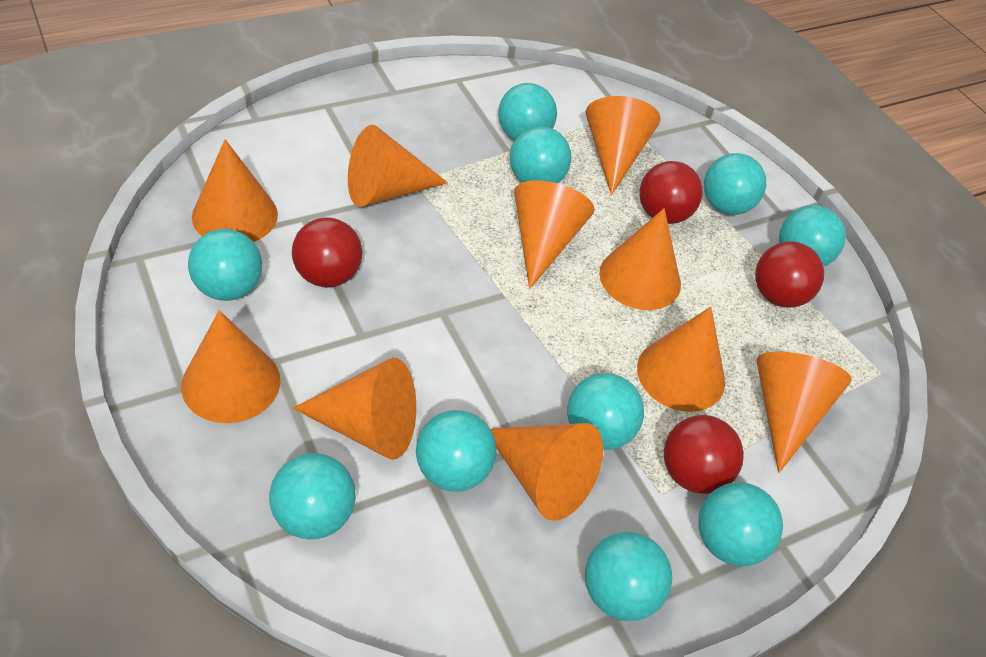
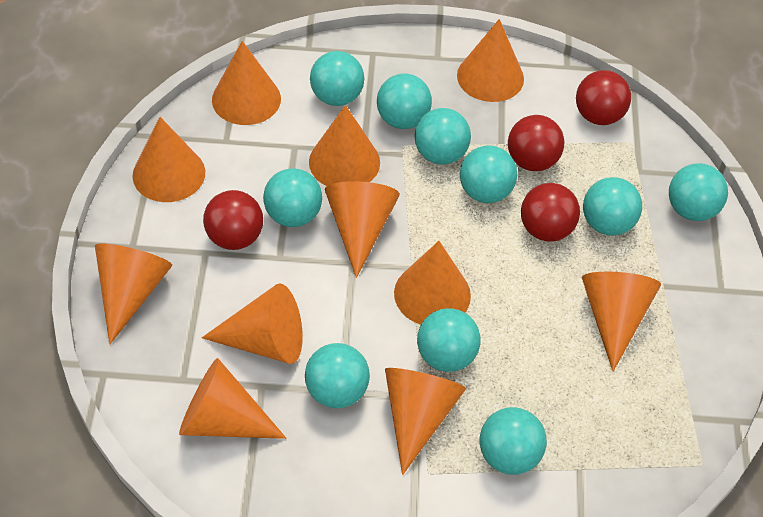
orange cone: 10 -> 11

